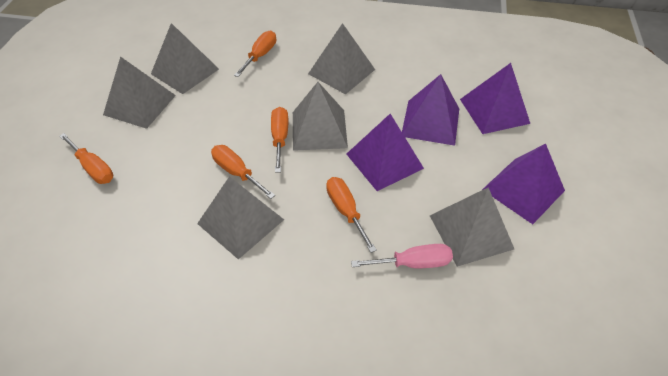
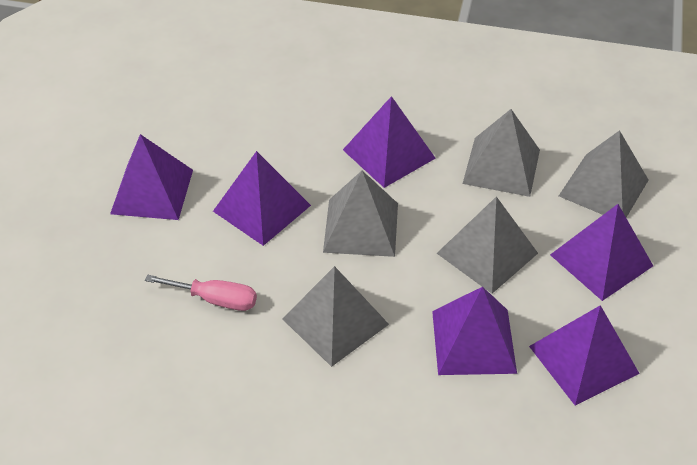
grey pyramid: 6 -> 5
orange screwdriver: 5 -> 0
purple pyramid: 4 -> 6

